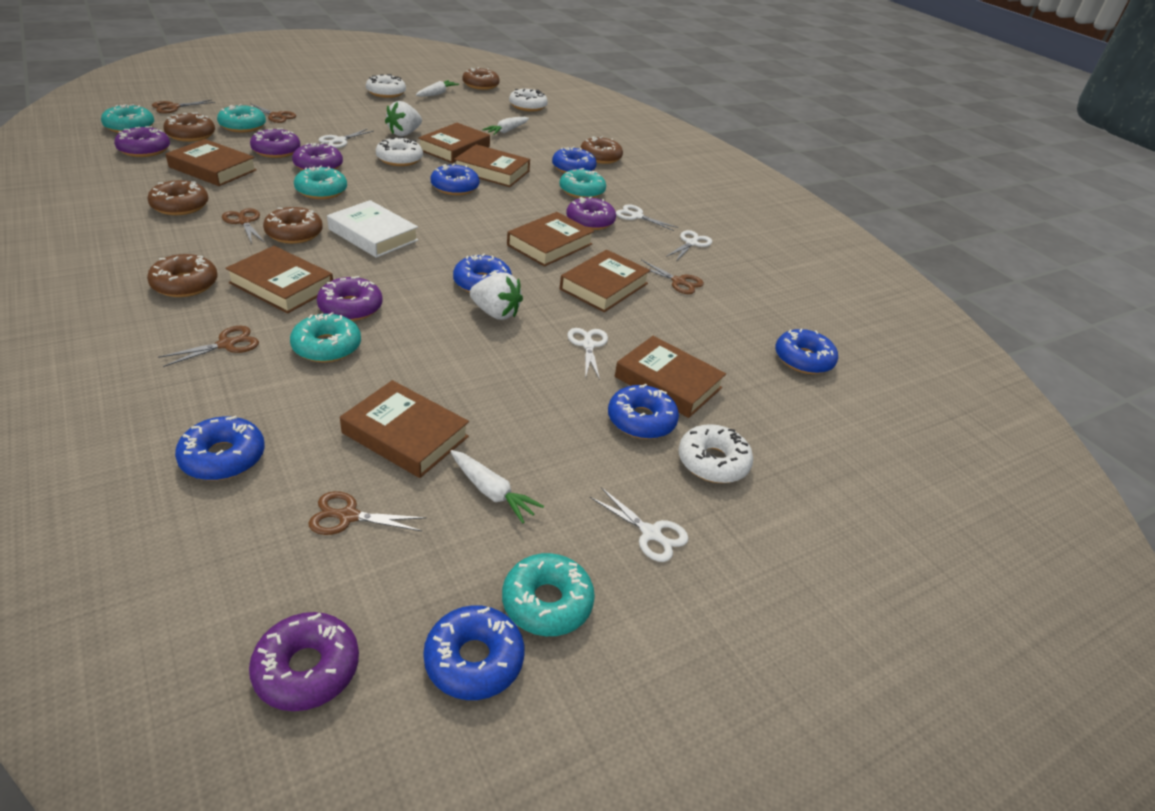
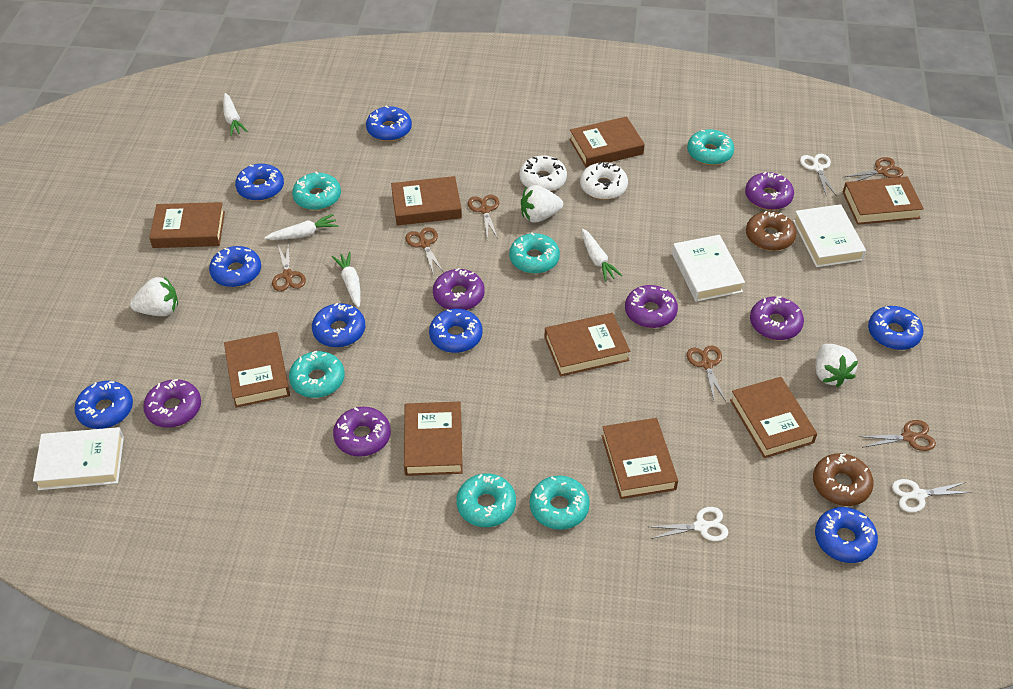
blue donut: 7 -> 8
brown book: 8 -> 9
brown donut: 6 -> 2
white book: 1 -> 3
white carrot: 3 -> 4
white donut: 4 -> 2
white scissors: 5 -> 3
white strawberry: 2 -> 3

